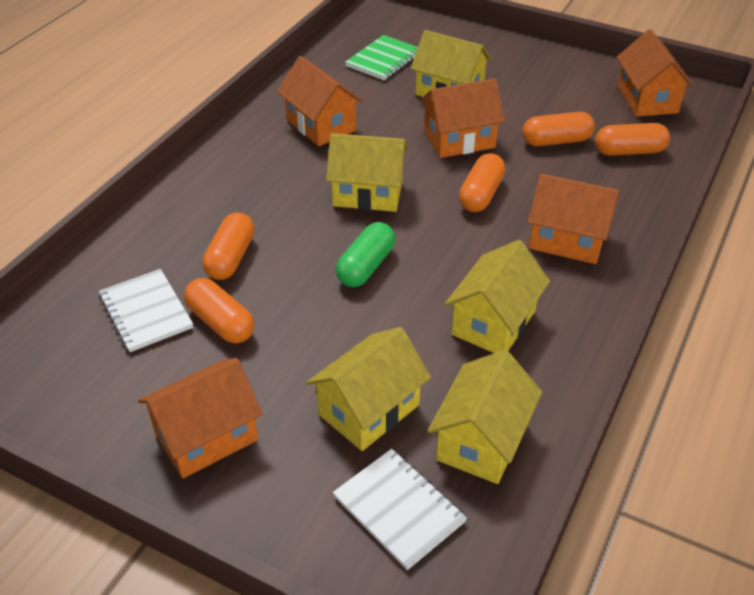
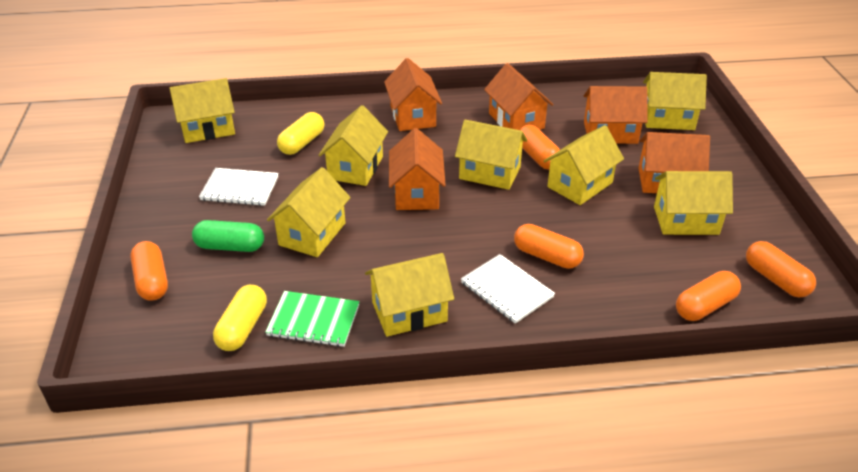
yellow capsule: 0 -> 2
yellow house: 5 -> 8

